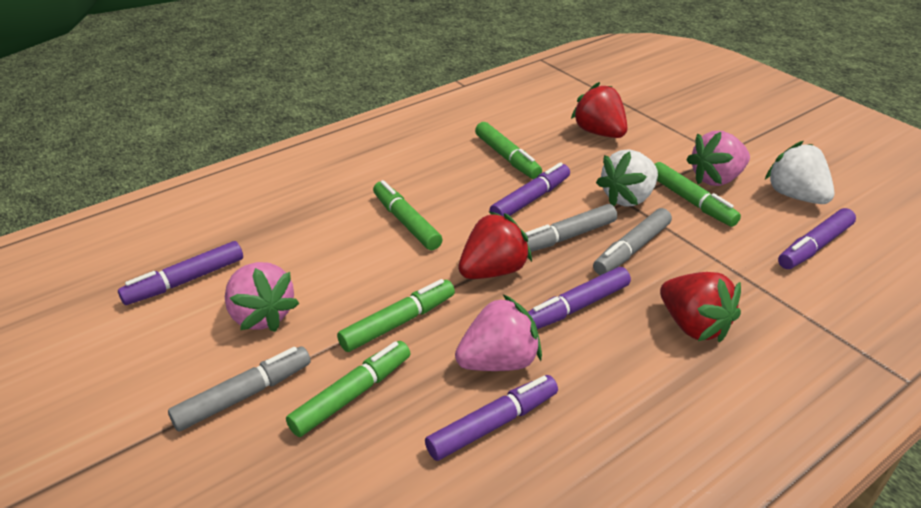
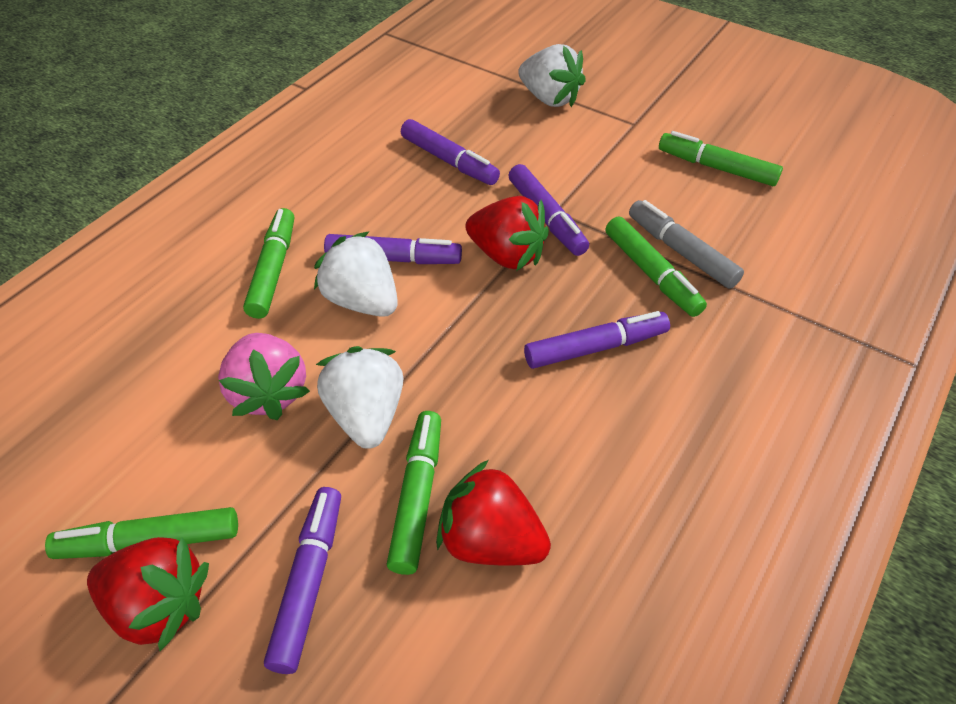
grey marker: 3 -> 1
pink strawberry: 3 -> 1
white strawberry: 2 -> 3

